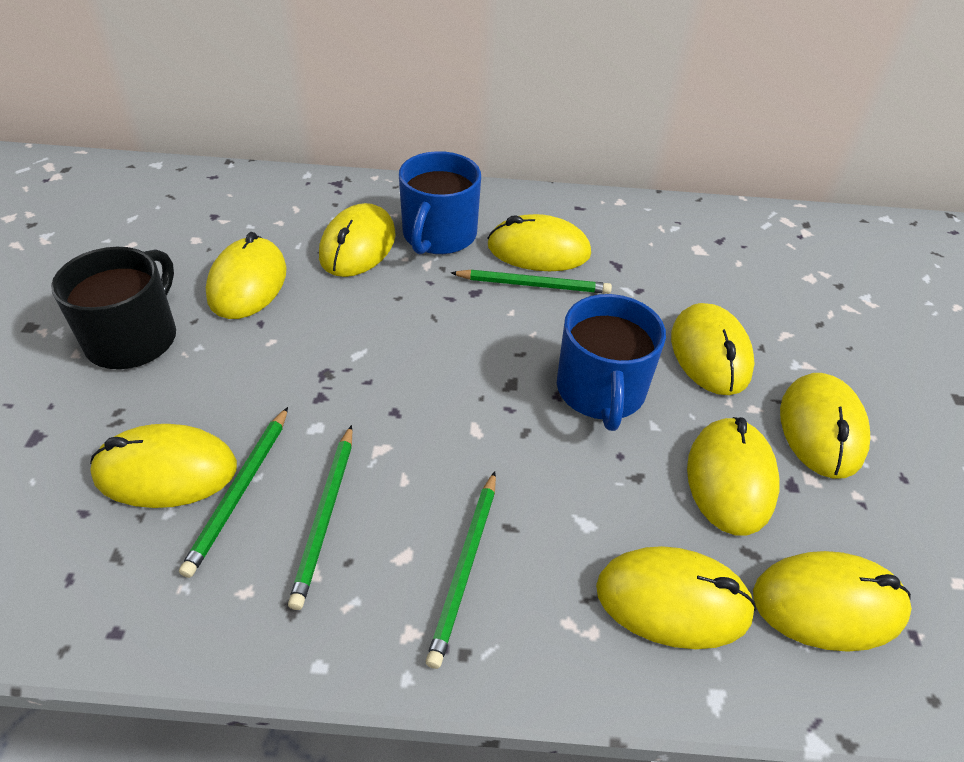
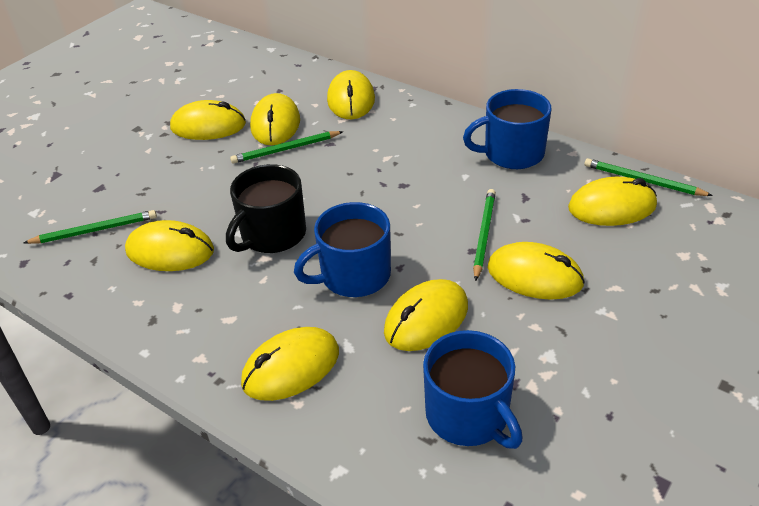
blue mug: 2 -> 3
yellow mouse: 9 -> 8

